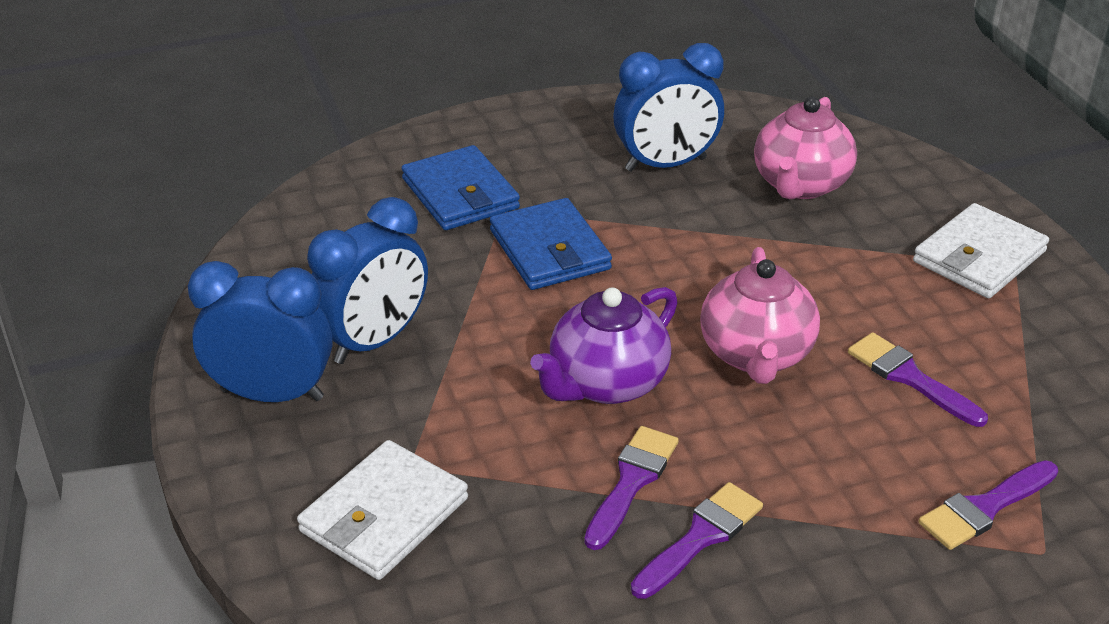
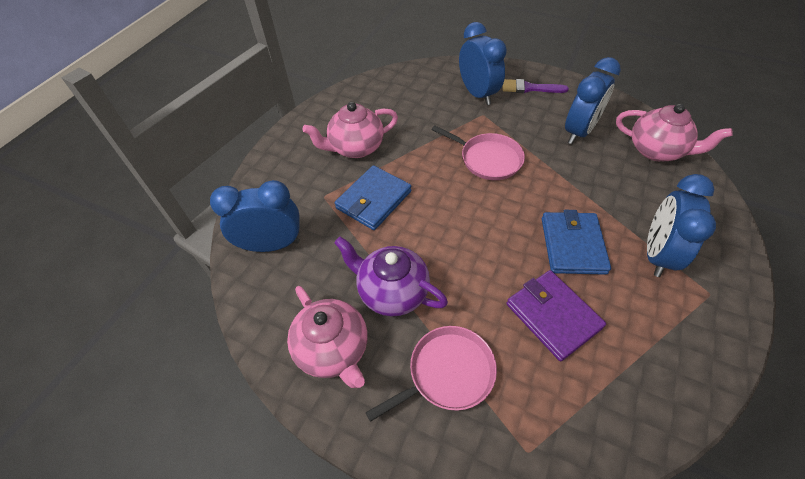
blue clock: 3 -> 4
pink pan: 0 -> 2
pink teapot: 2 -> 3
purple brush: 4 -> 1
purple wallet: 0 -> 1
white wallet: 2 -> 0

